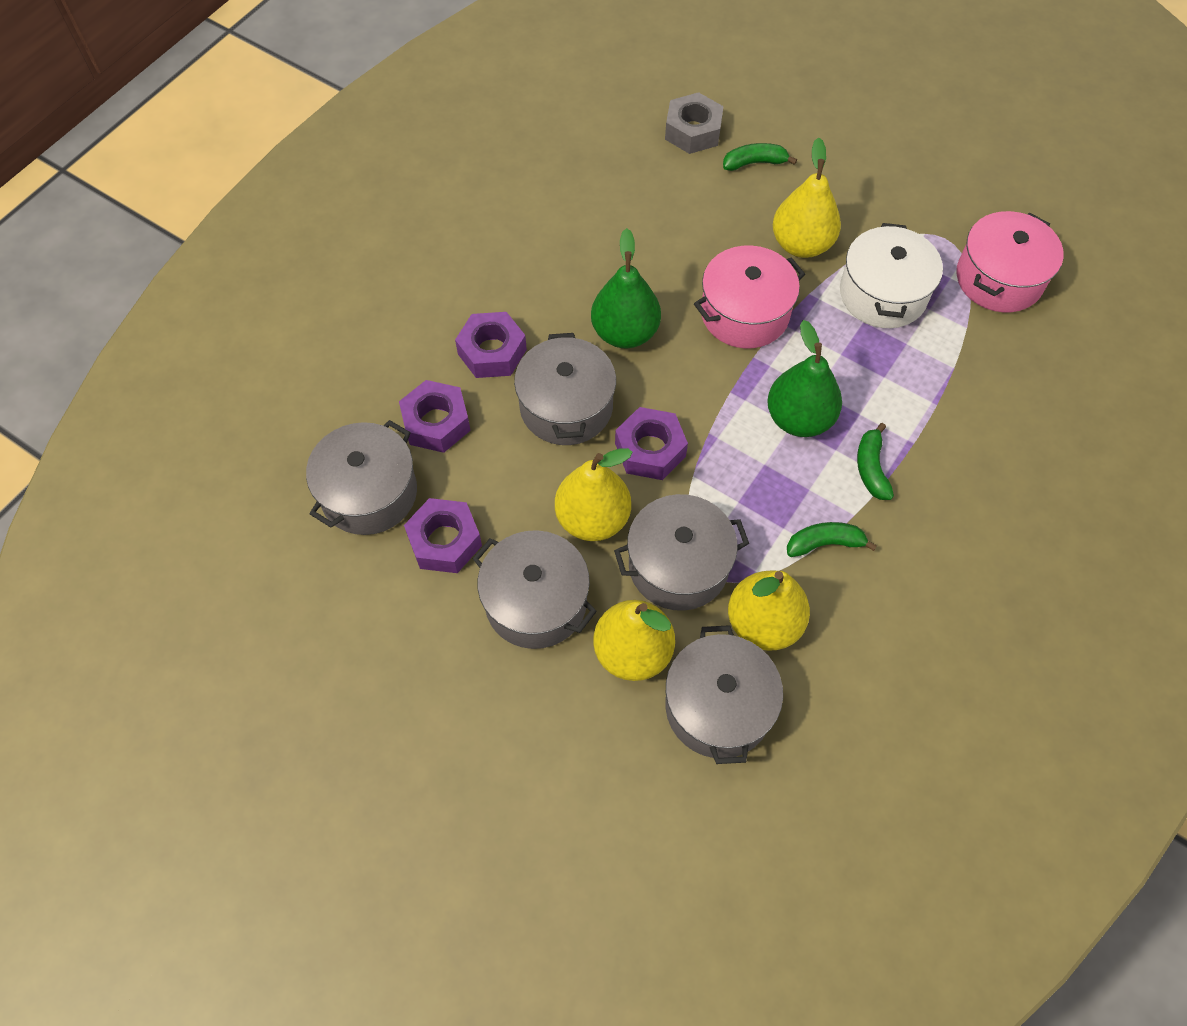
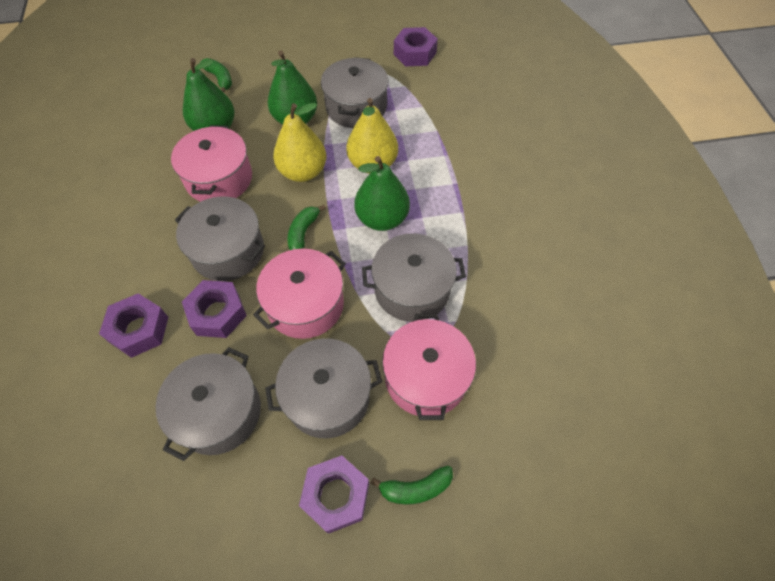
green pear: 2 -> 3
grey nut: 1 -> 0
pink pot: 2 -> 3
white pot: 1 -> 0
yellow pear: 4 -> 2

